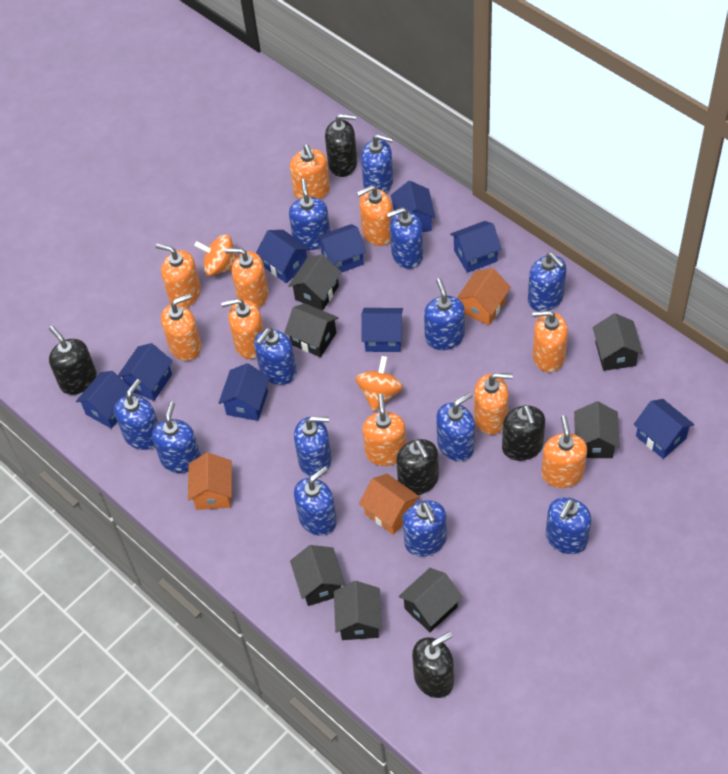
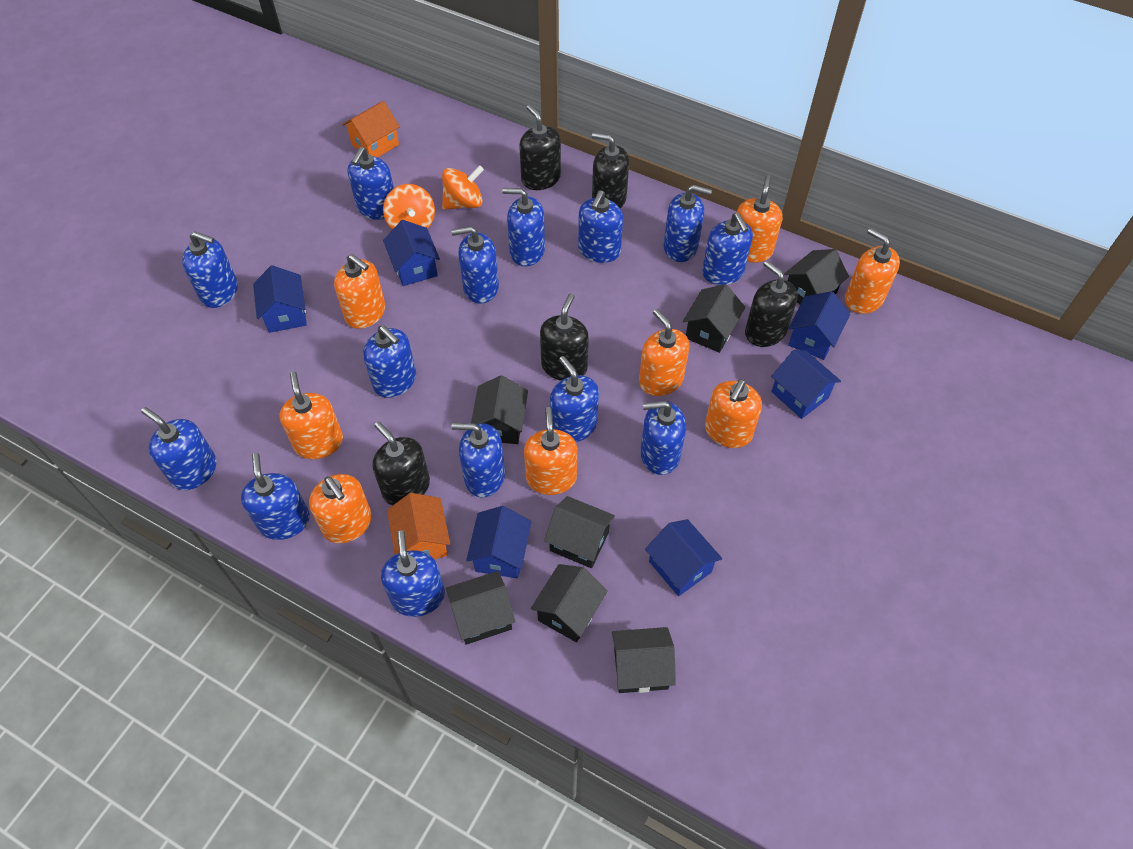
blue house: 9 -> 6
blue soap dispenser: 13 -> 14
orange house: 3 -> 2
orange soap dispenser: 10 -> 8

